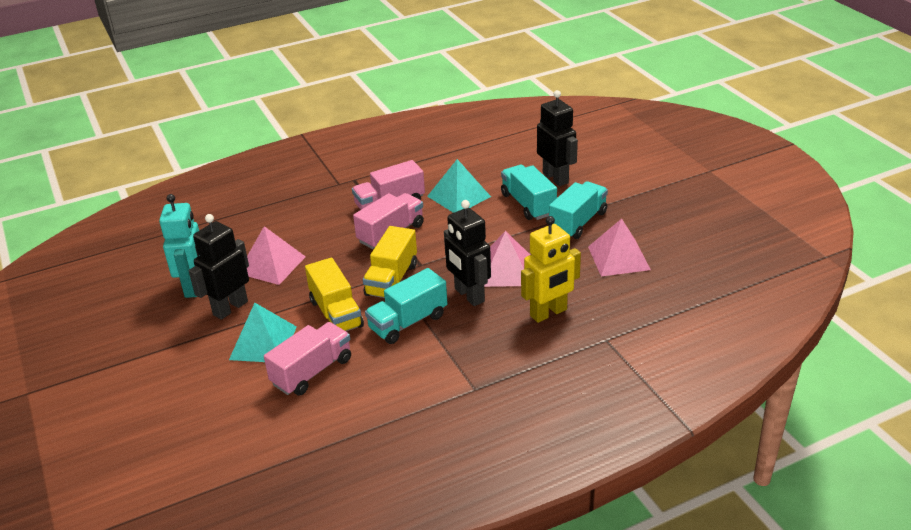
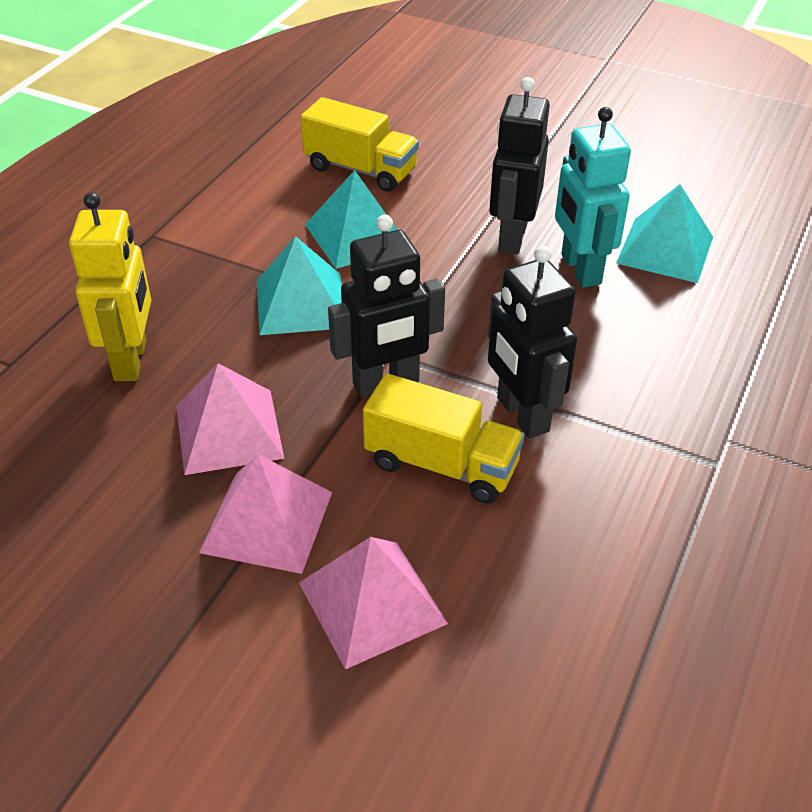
pink truck: 3 -> 0
turquoise pyramid: 2 -> 3
turquoise truck: 3 -> 0

